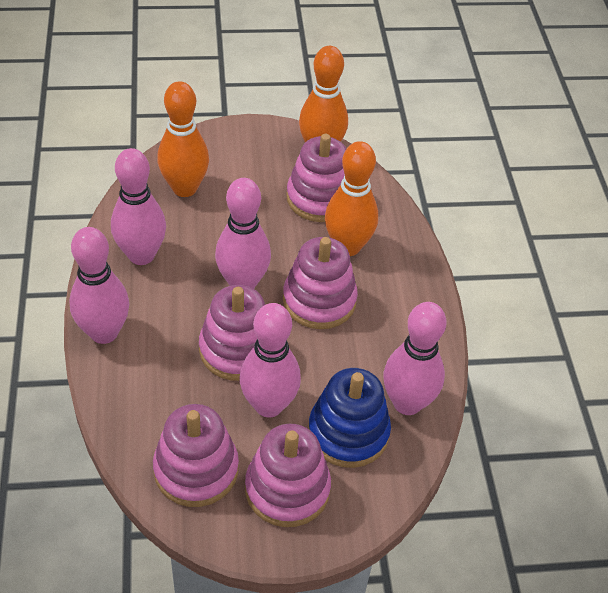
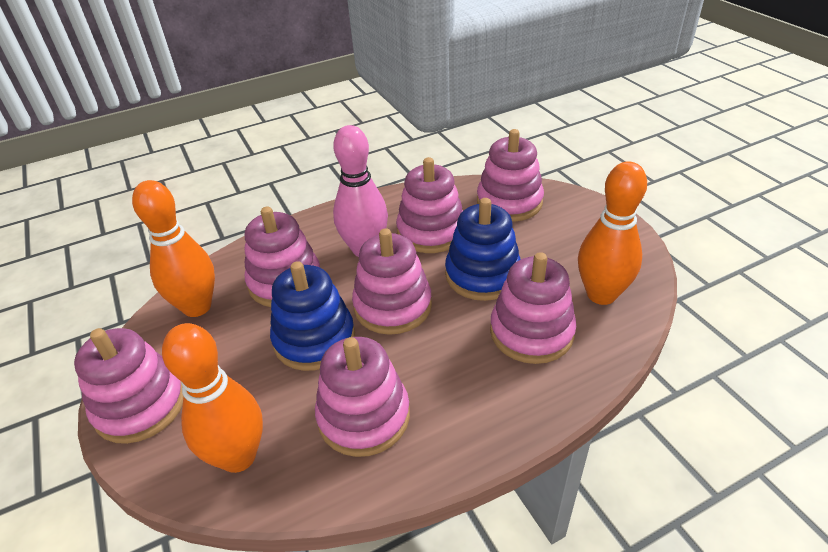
blue stacking toy: 1 -> 2
pink bowling pin: 5 -> 1
pink stacking toy: 5 -> 7

